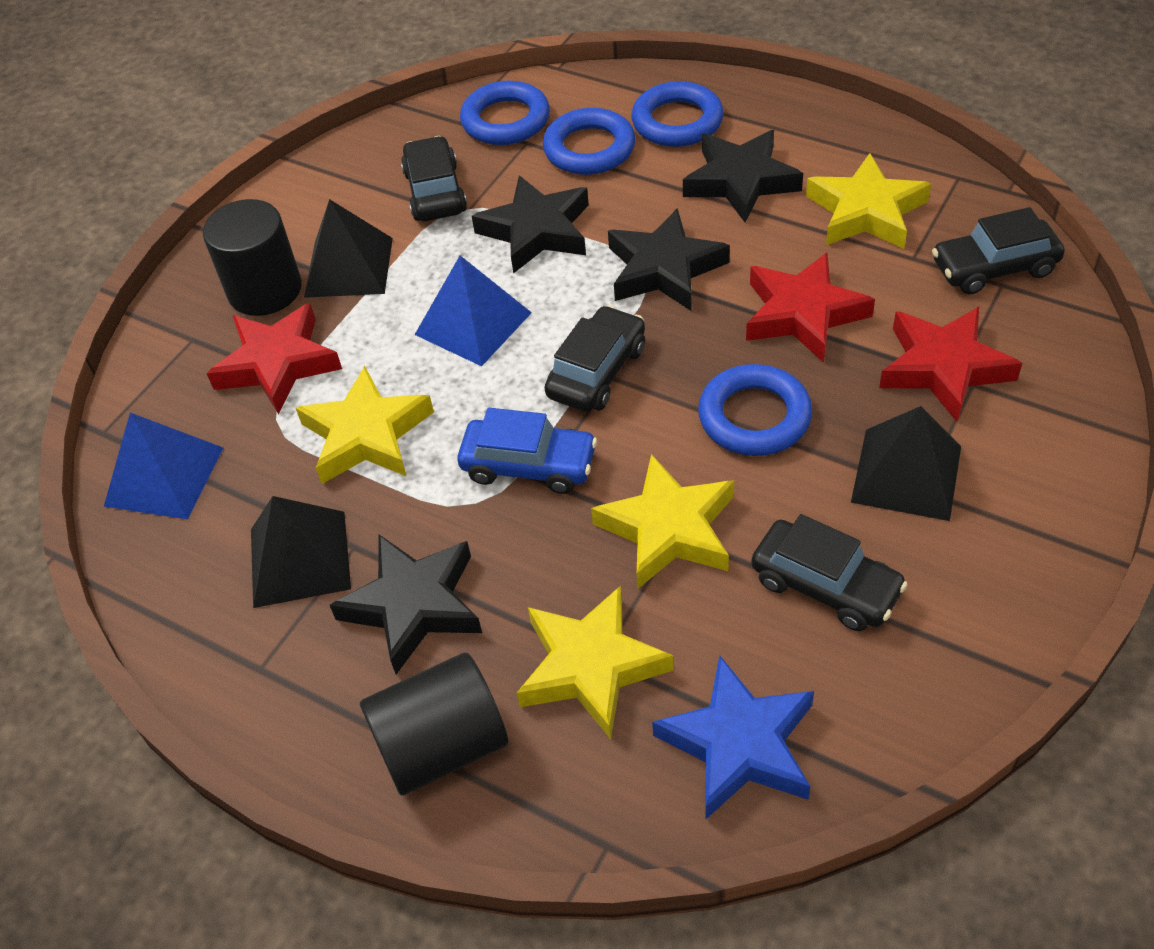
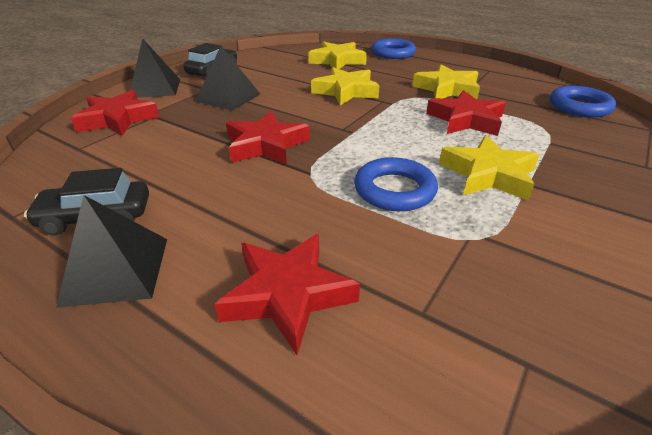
black car: 4 -> 2
black cylinder: 2 -> 0
black star: 4 -> 0
blue car: 1 -> 0
blue pyramid: 2 -> 0
blue ring: 4 -> 3
blue star: 1 -> 0
red star: 3 -> 4

